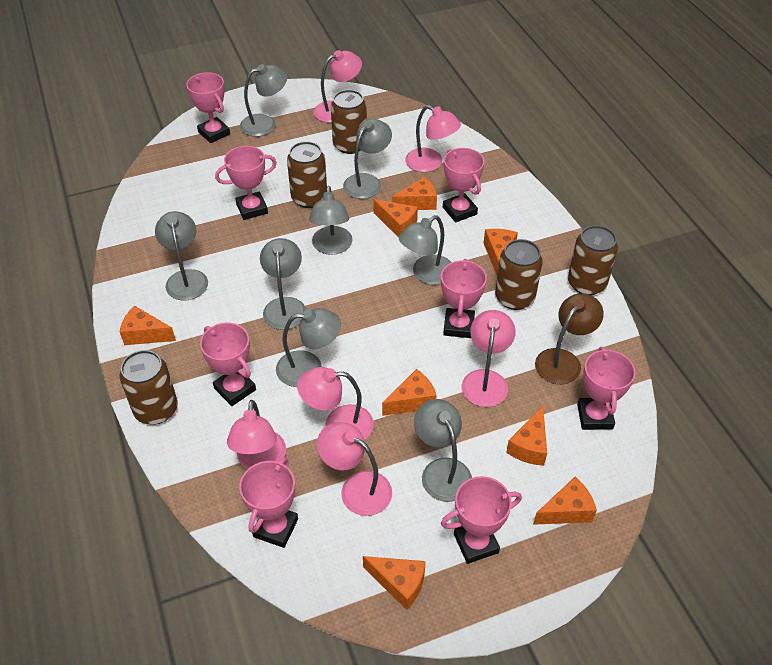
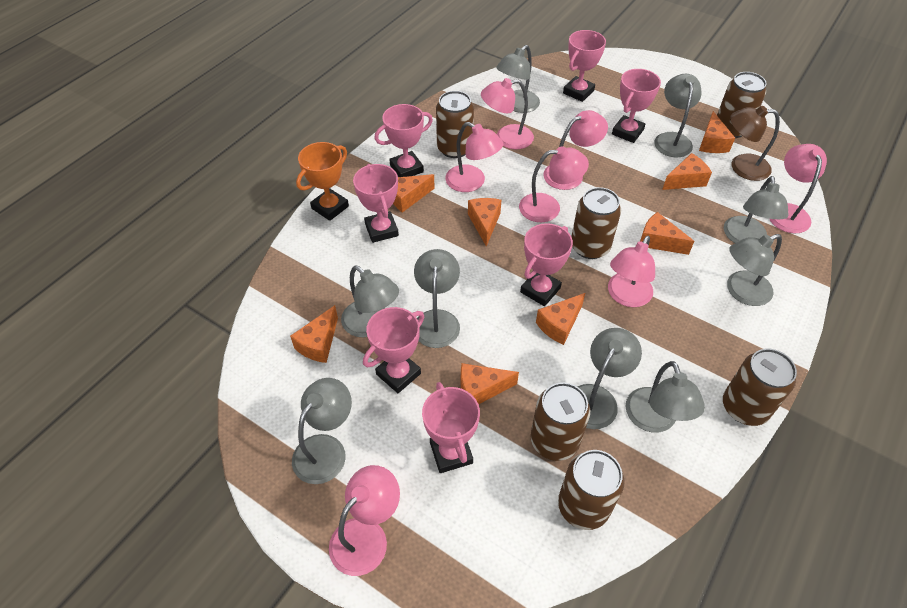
brown can: 5 -> 6
grey lamp: 8 -> 9
orange trophy: 0 -> 1
pink lamp: 6 -> 7
pink trophy: 8 -> 7

